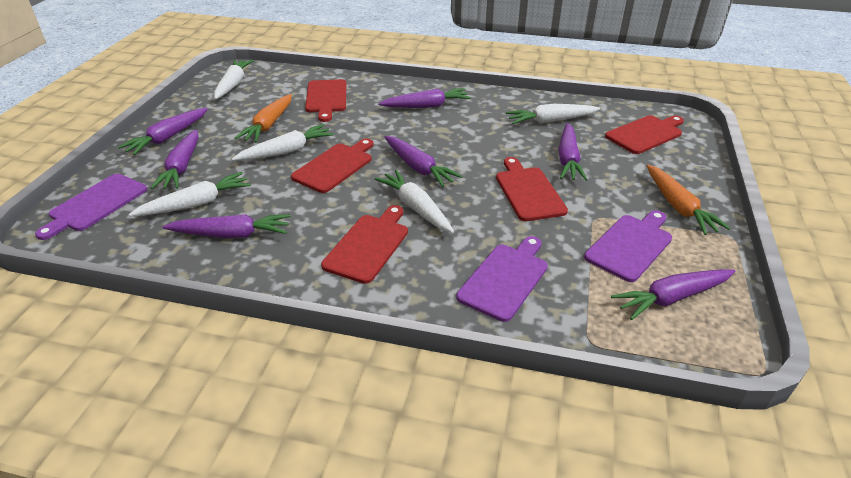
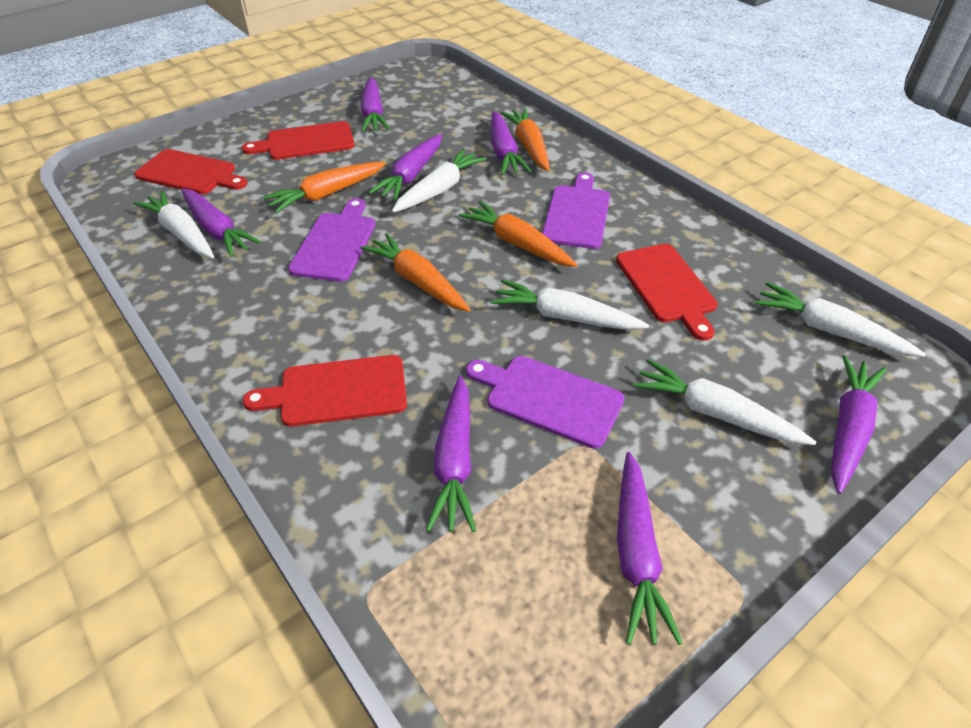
orange carrot: 2 -> 4
red cutting board: 5 -> 4

